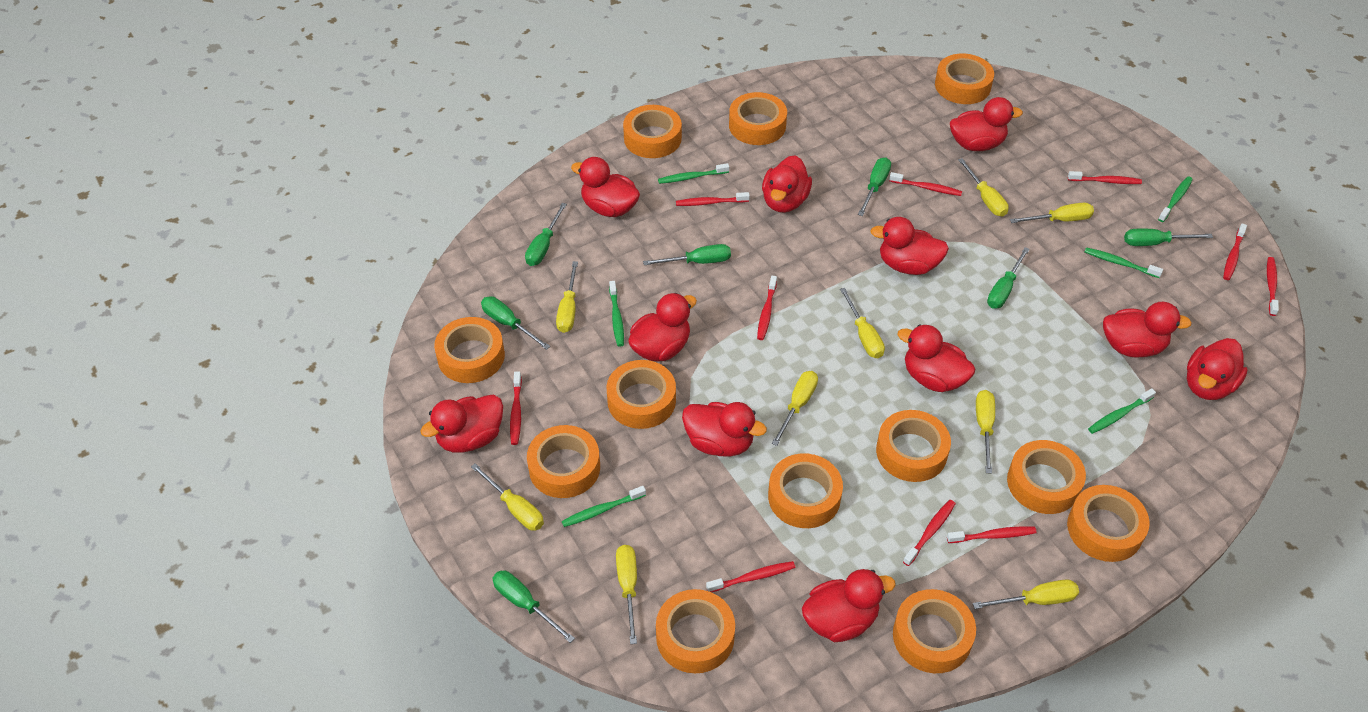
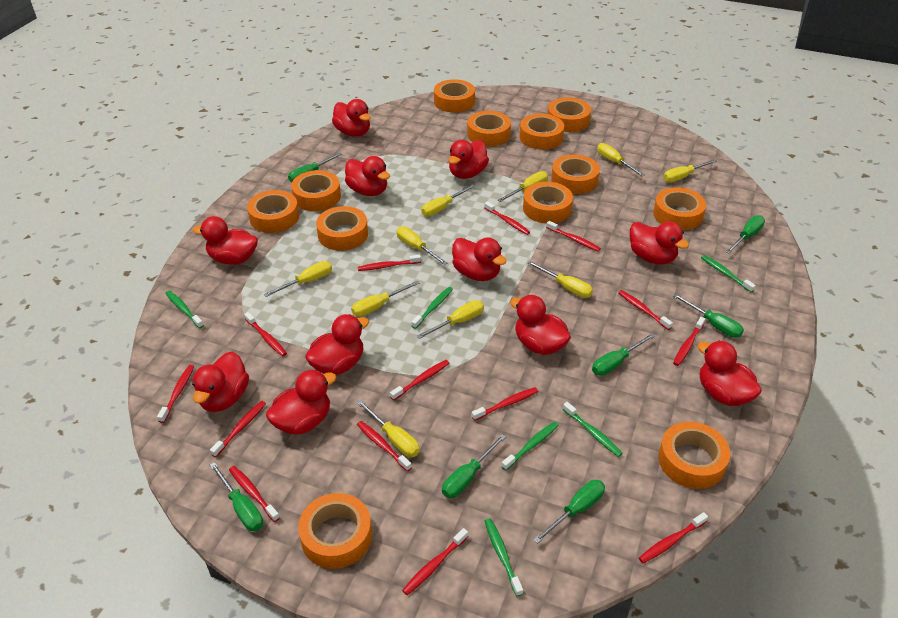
red toothbrush: 10 -> 14
yellow screwdriver: 9 -> 10

